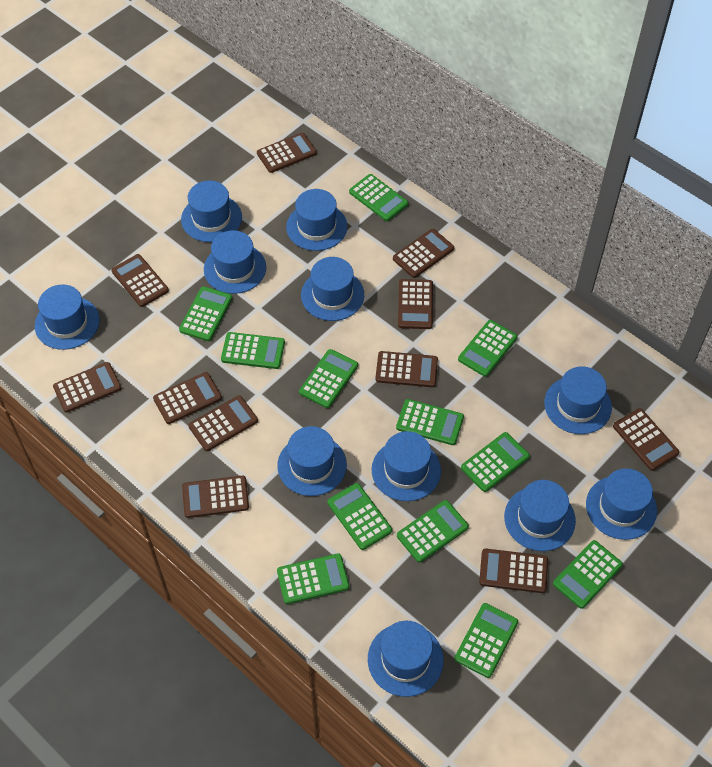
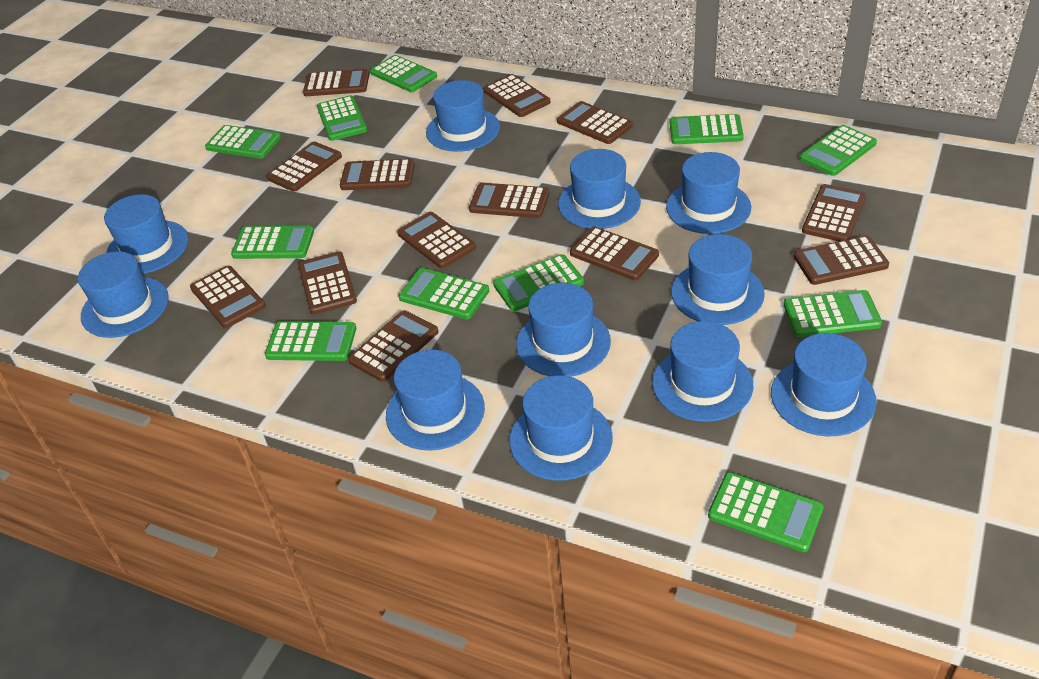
brown calculator: 11 -> 13
green calculator: 12 -> 11

